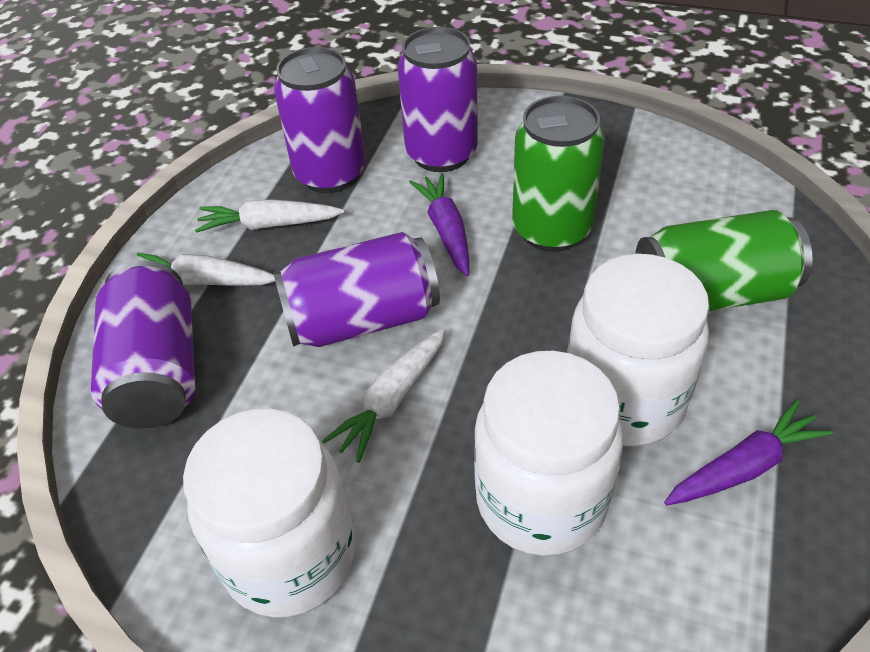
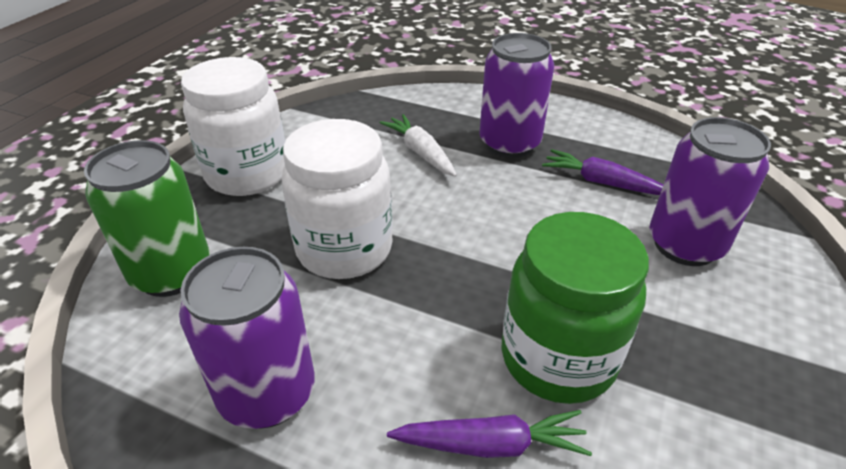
green can: 2 -> 1
green jar: 0 -> 1
purple can: 4 -> 3
white carrot: 3 -> 1
white jar: 3 -> 2

